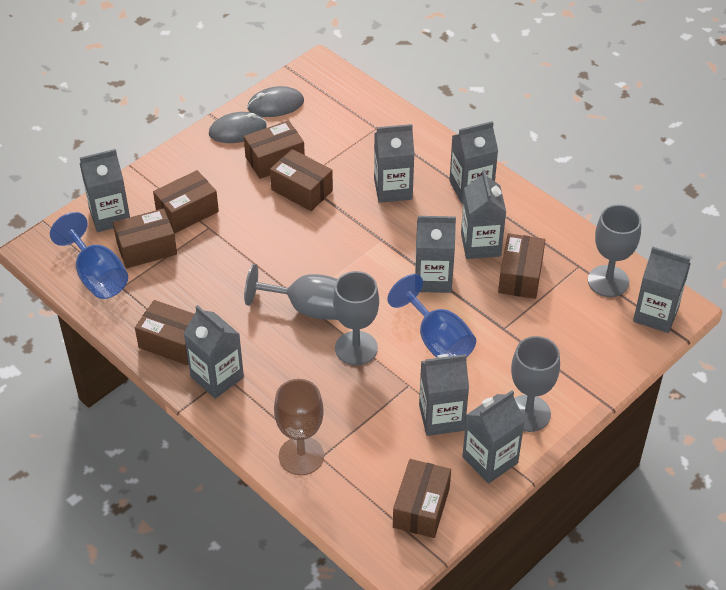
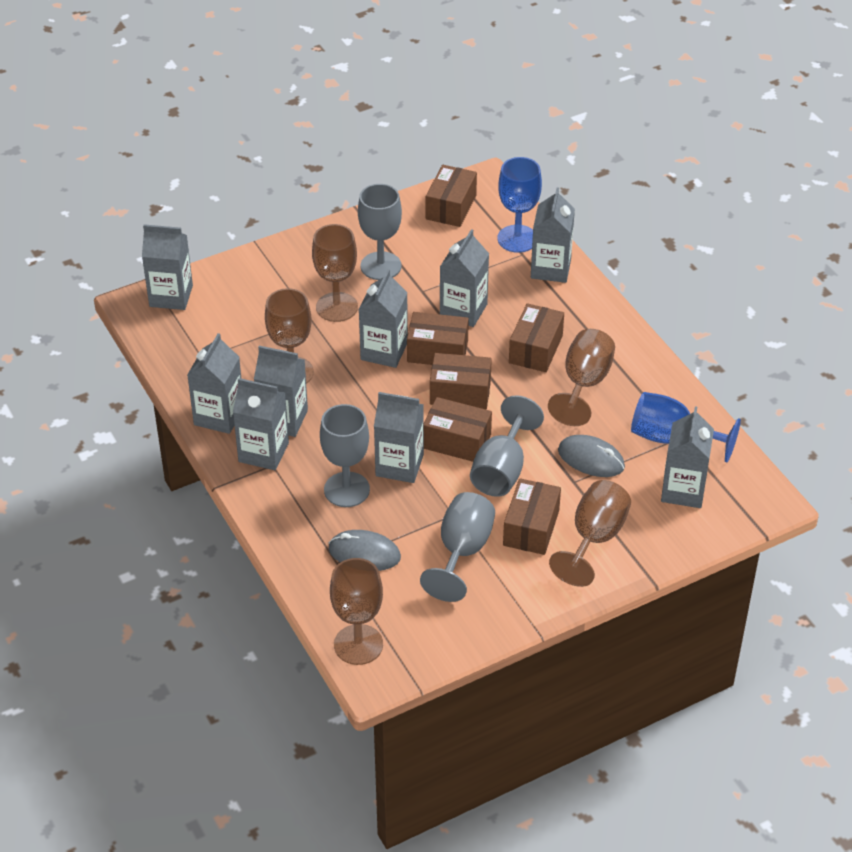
brown box: 7 -> 6
brown goblet: 1 -> 5

